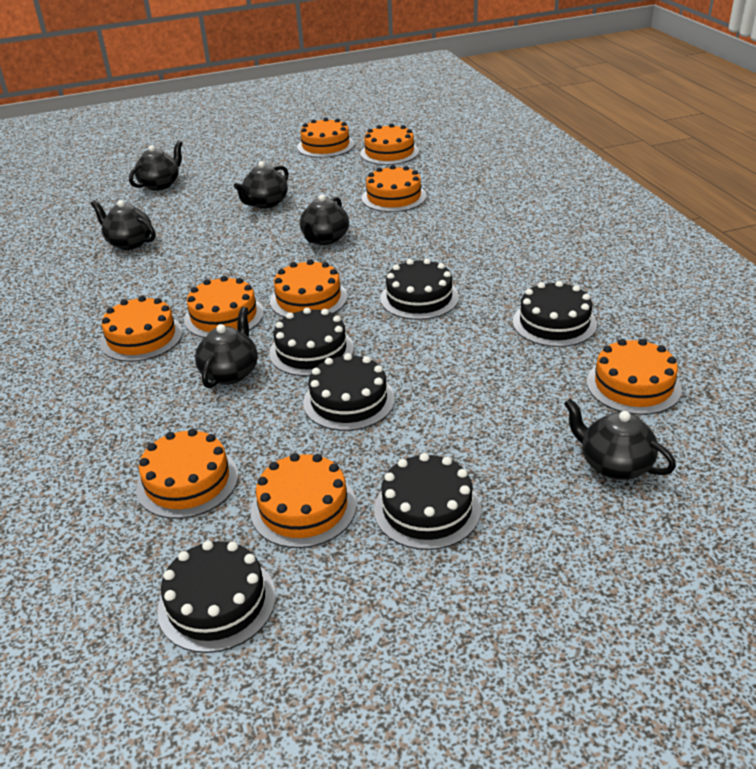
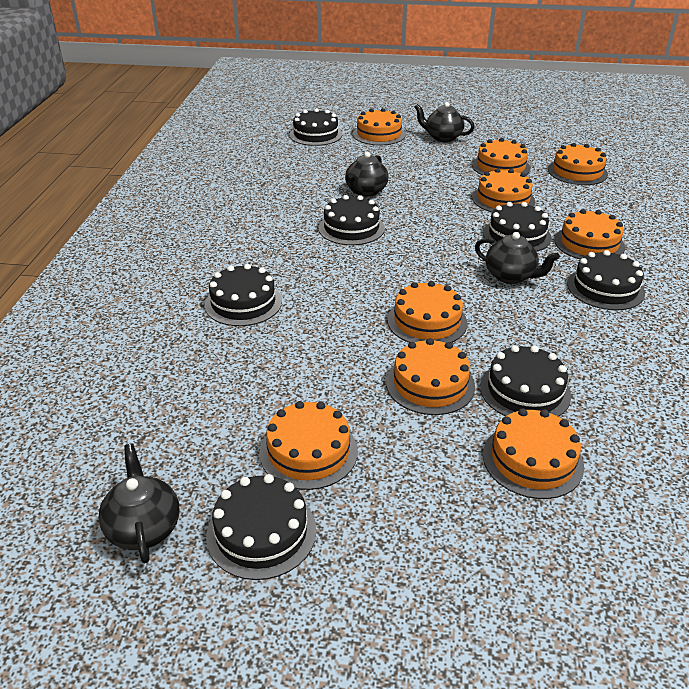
black cake: 6 -> 7
black teapot: 6 -> 4

